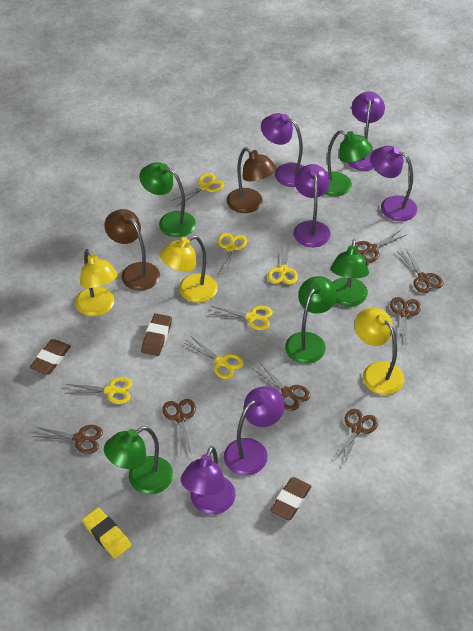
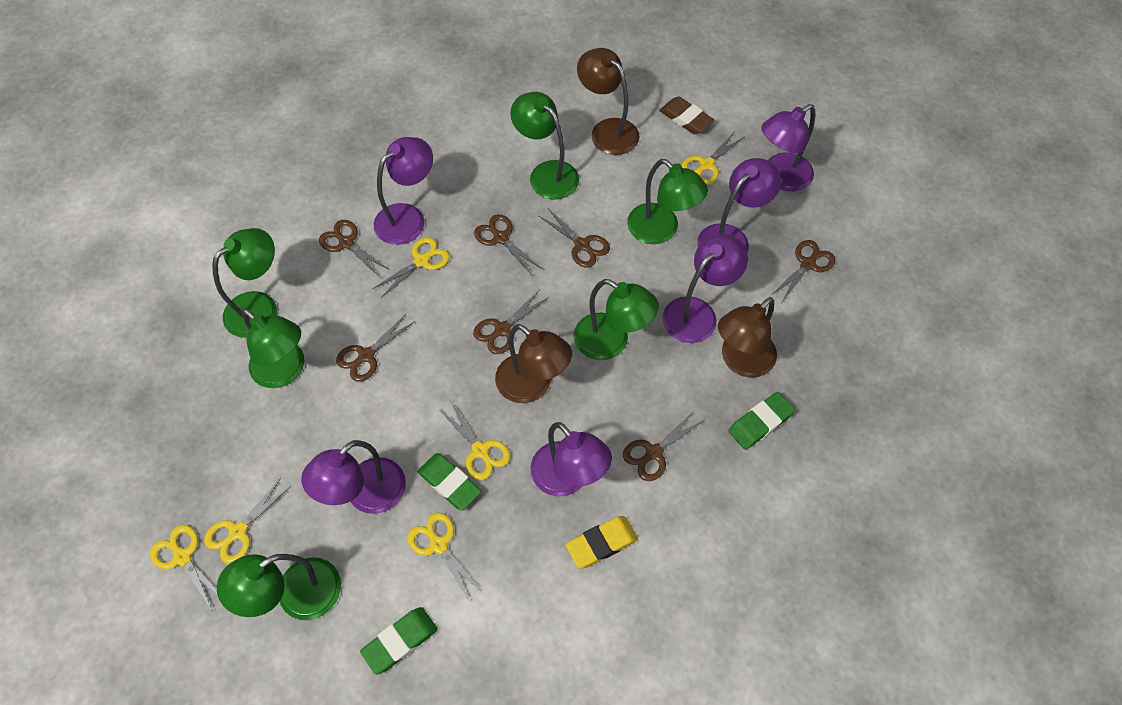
brown eraser: 3 -> 1
brown lamp: 2 -> 3
green eraser: 0 -> 3
green lamp: 5 -> 6
yellow lamp: 3 -> 0

